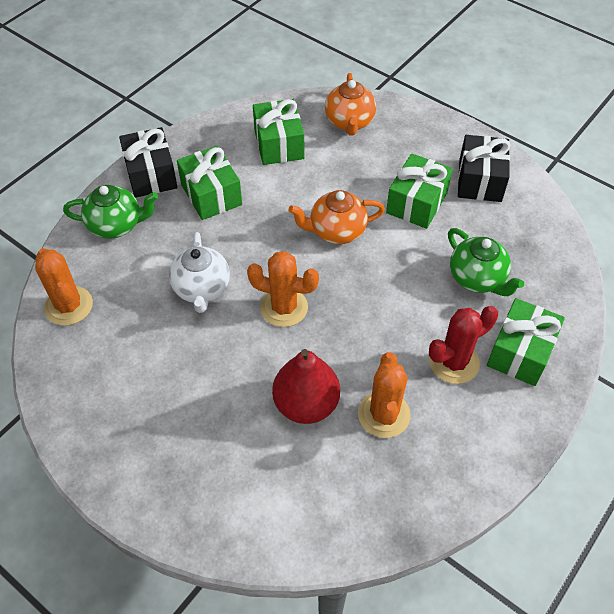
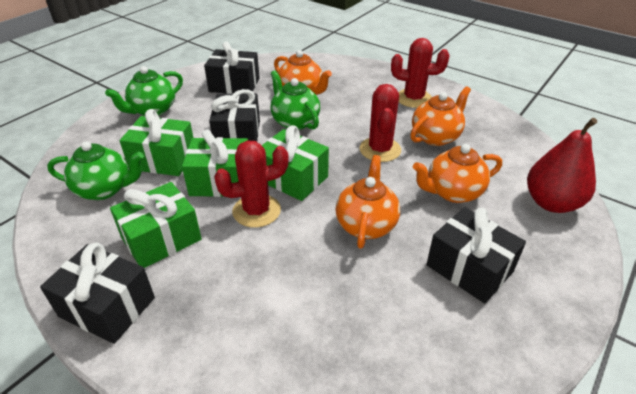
black gift: 2 -> 4
green teapot: 2 -> 3
orange cactus: 3 -> 0
orange teapot: 2 -> 4
red cactus: 1 -> 3
white teapot: 1 -> 0

